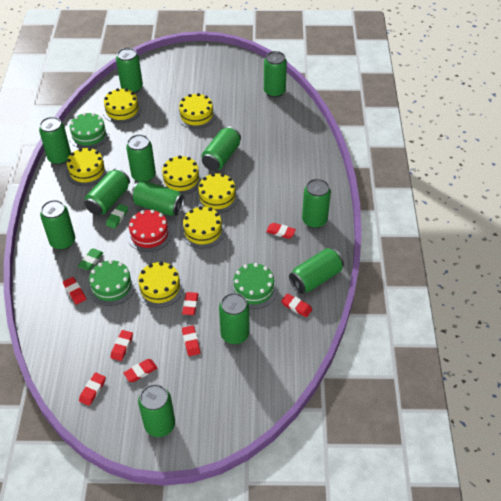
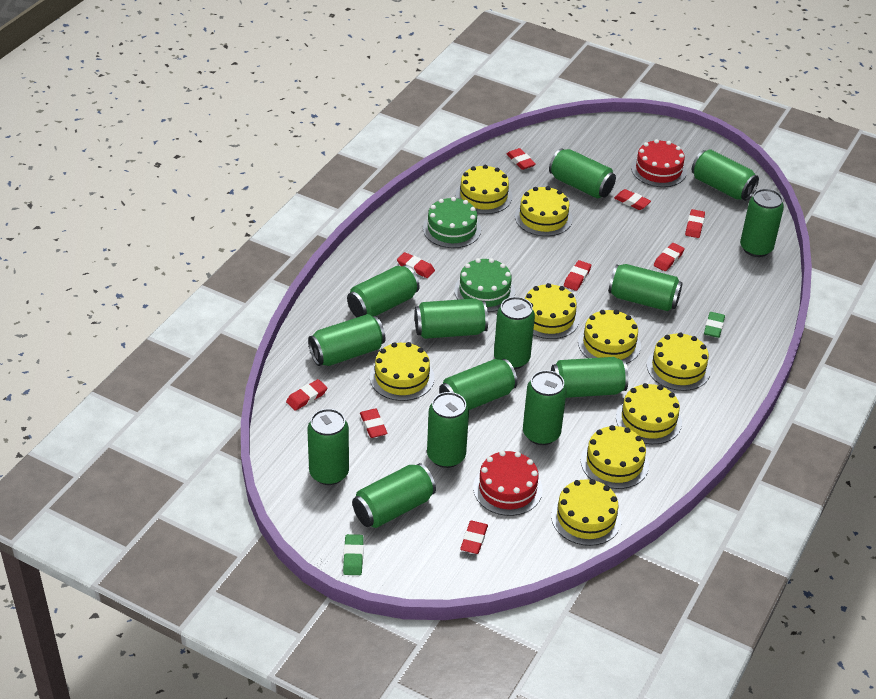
green cake: 3 -> 2
green can: 12 -> 14
red cake: 1 -> 2
red eraser: 8 -> 9
yellow cake: 7 -> 9

